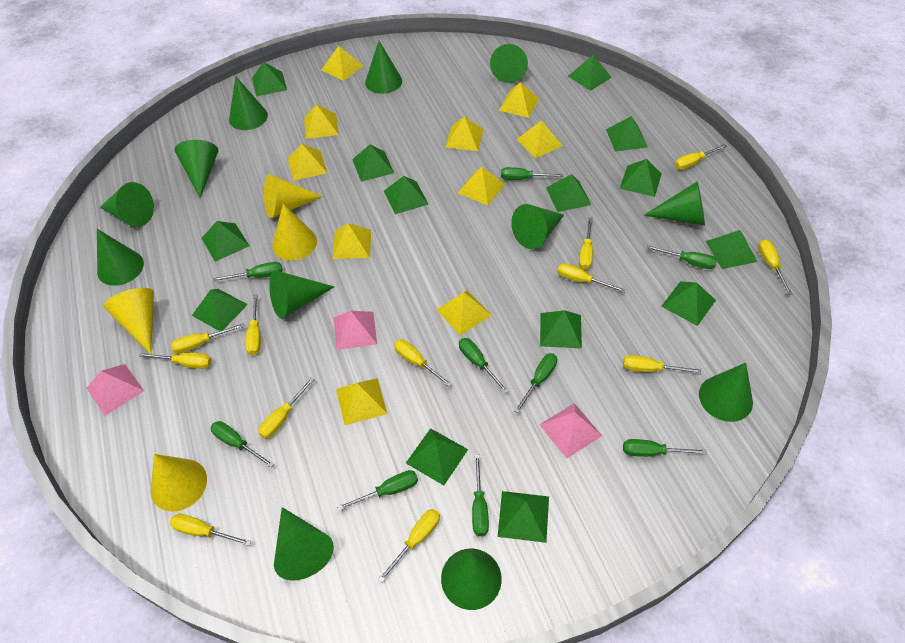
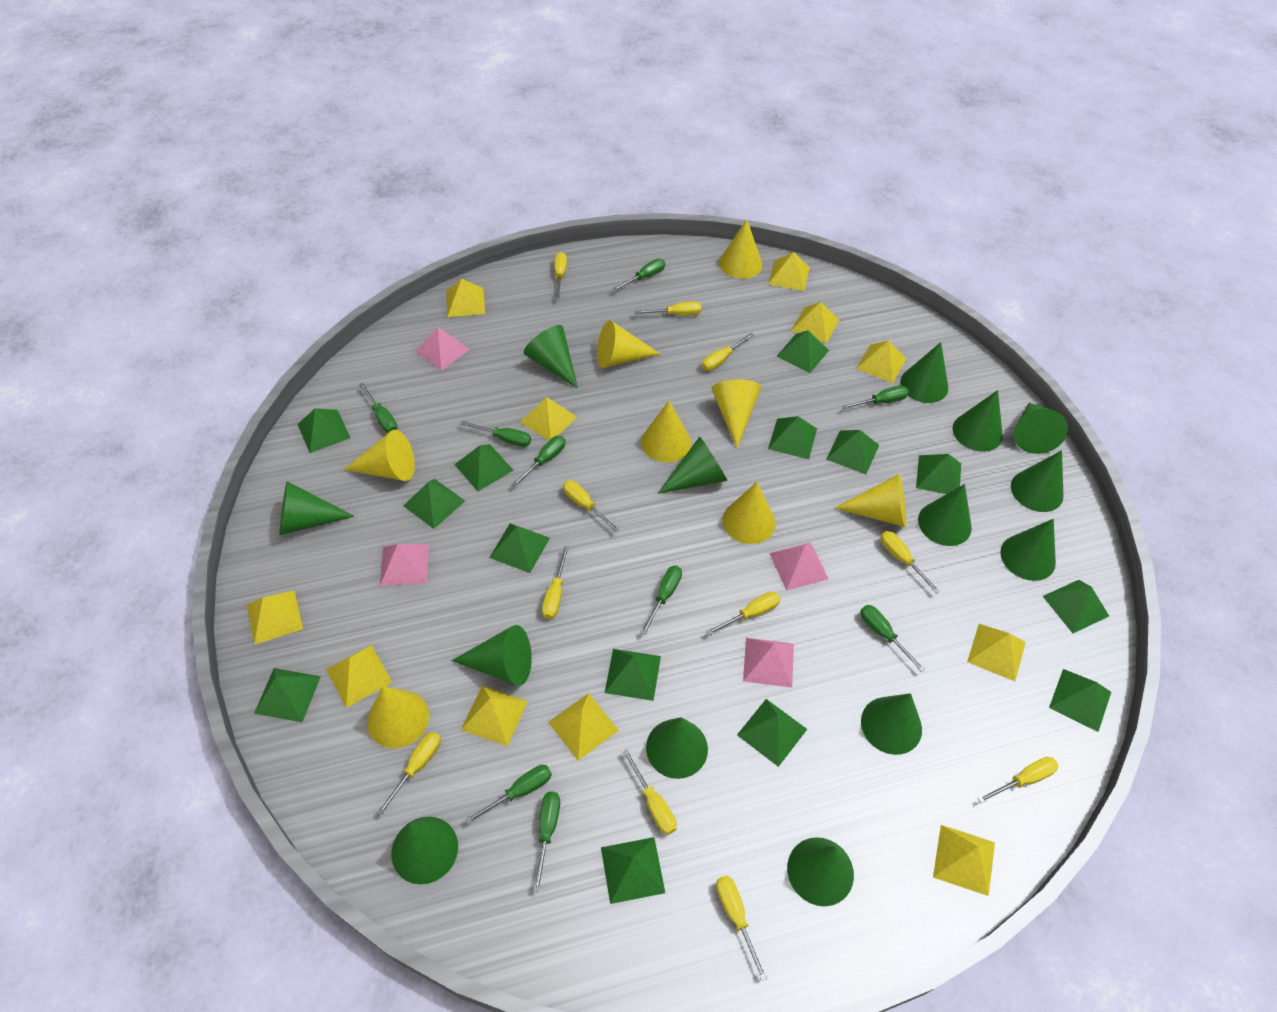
green cone: 12 -> 14
pink pyramid: 3 -> 4
yellow cone: 4 -> 8
yellow pyramid: 10 -> 11
yellow screwdriver: 12 -> 11

